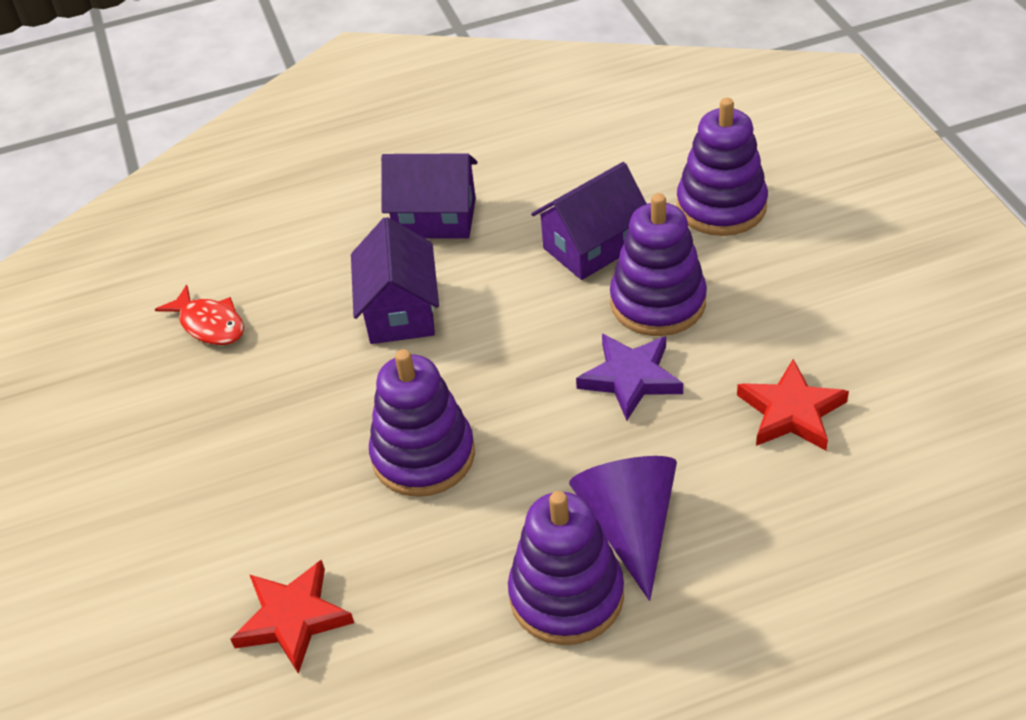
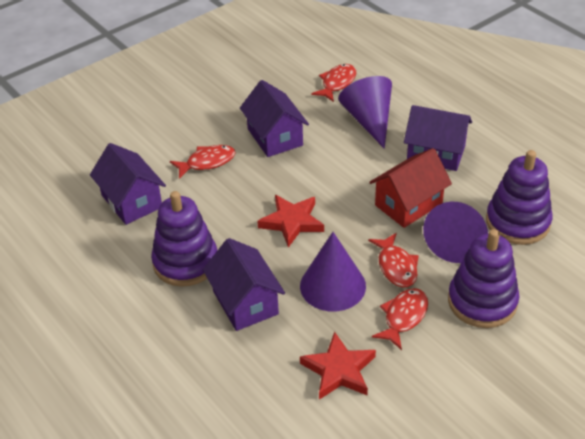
purple cone: 1 -> 3
purple house: 3 -> 4
purple stacking toy: 4 -> 3
purple star: 1 -> 0
red fish: 1 -> 4
red house: 0 -> 1

